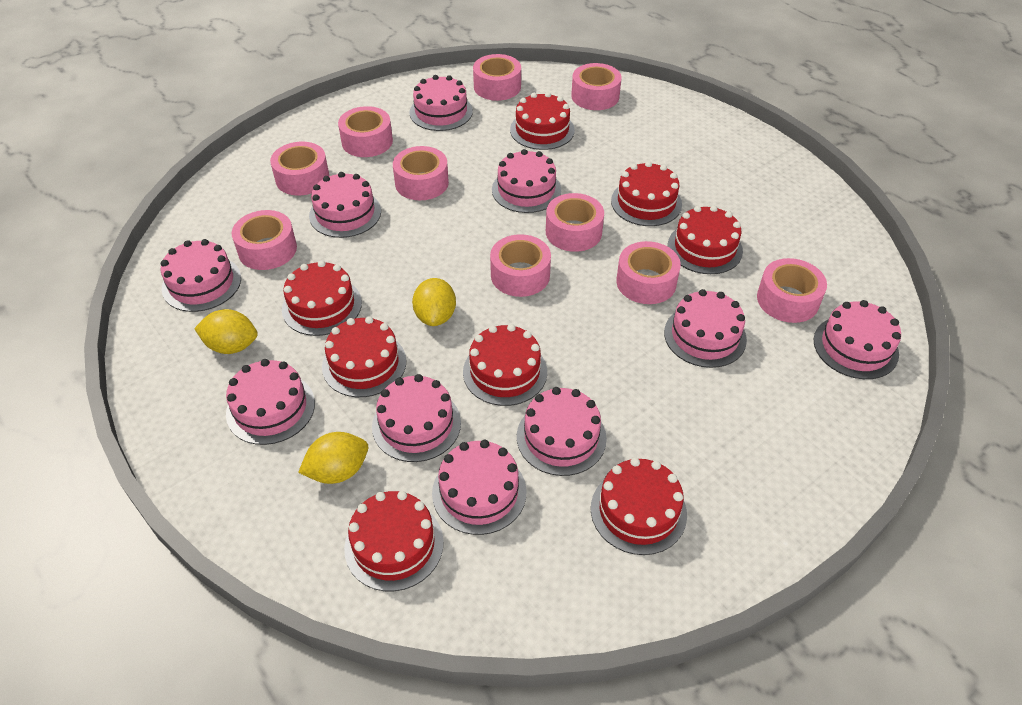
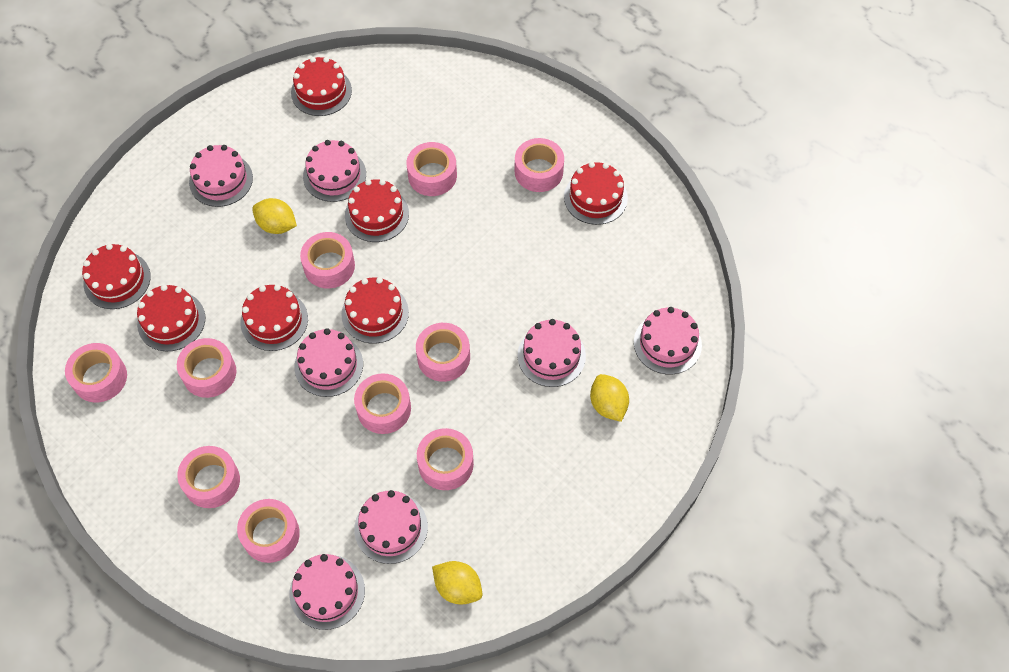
pink cake: 10 -> 7
red cake: 8 -> 7

